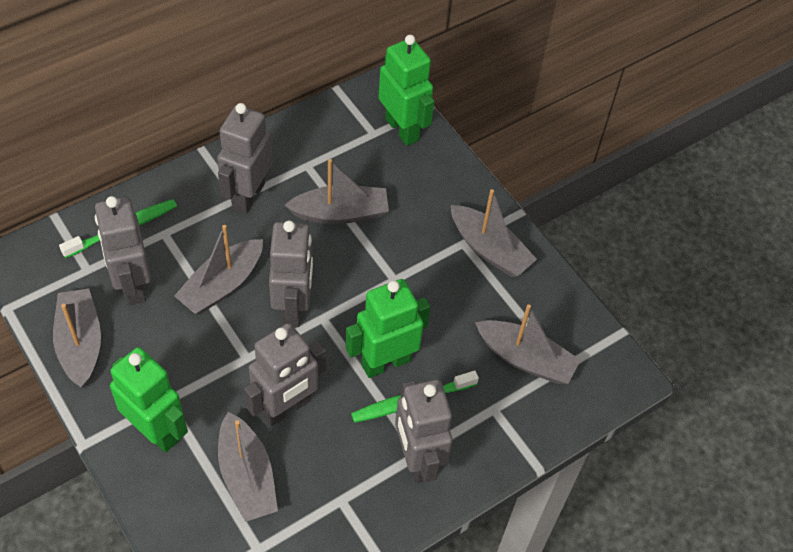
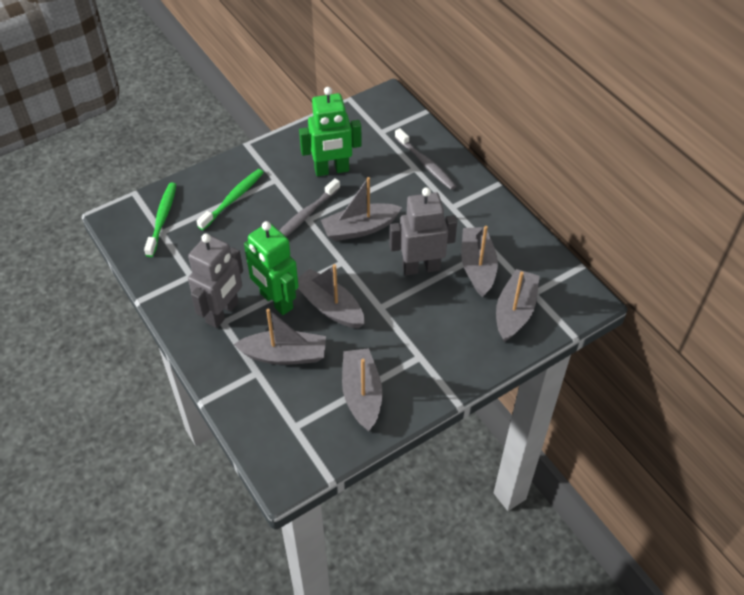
green robot: 3 -> 2
grey robot: 5 -> 2
grey toothbrush: 0 -> 2

